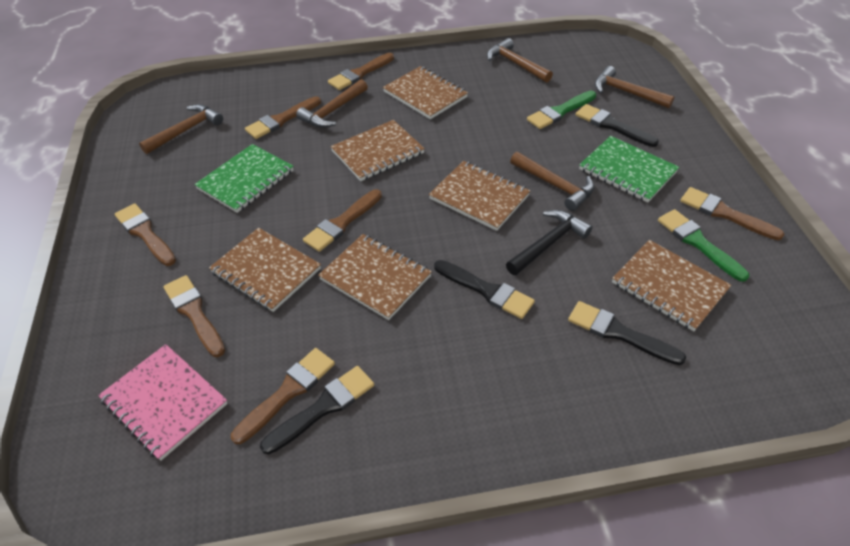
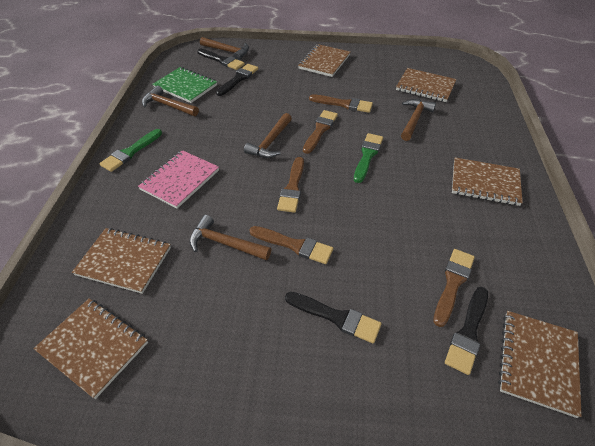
black hammer: 1 -> 0
brown brush: 7 -> 5
green notebook: 2 -> 1

